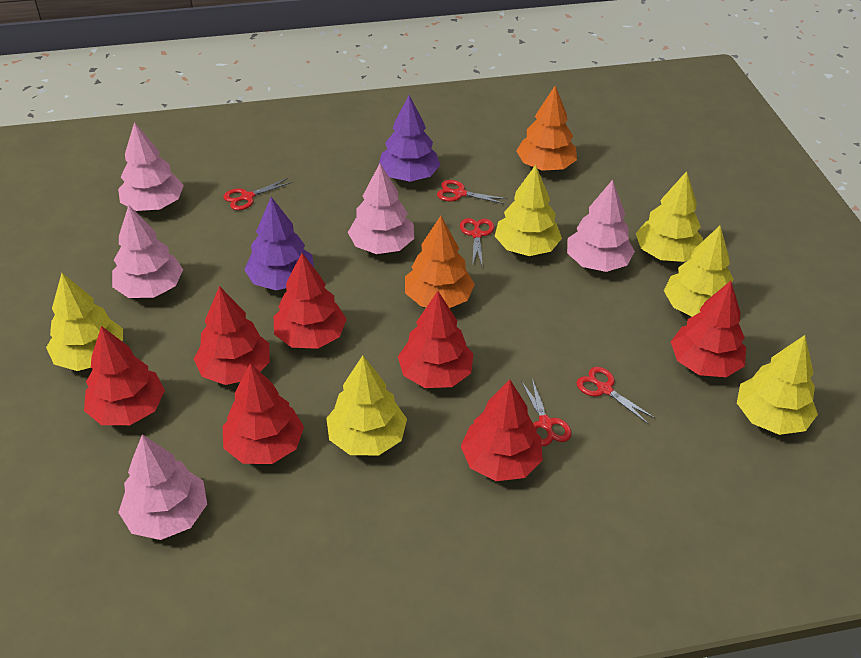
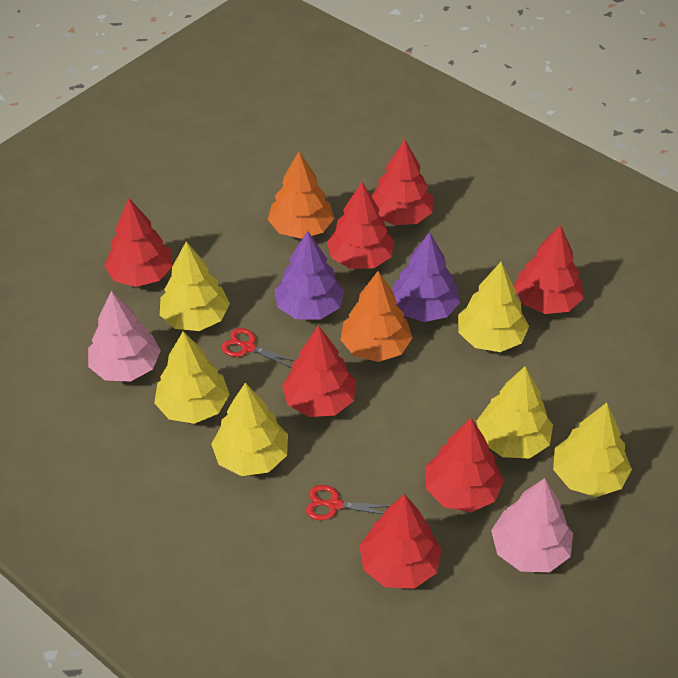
pink tree: 5 -> 2
red scissors: 5 -> 2

